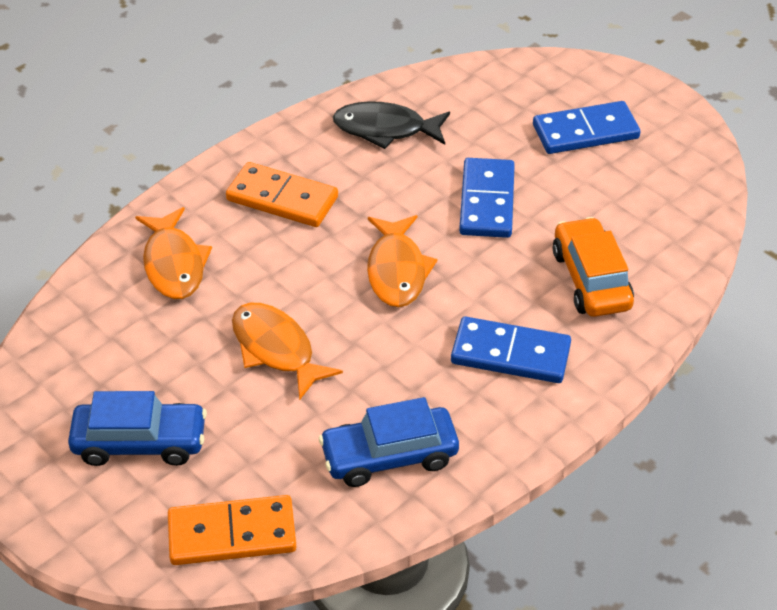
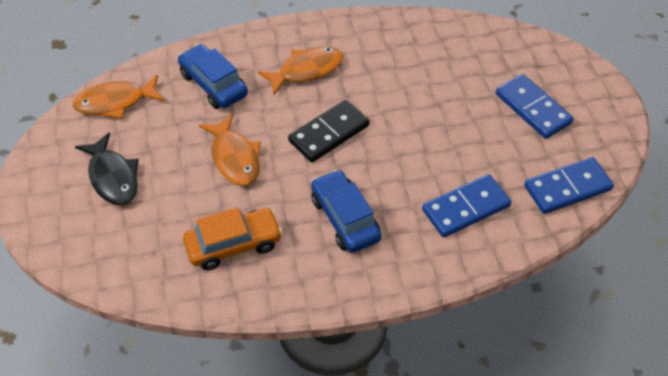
black domino: 0 -> 1
orange domino: 2 -> 0

